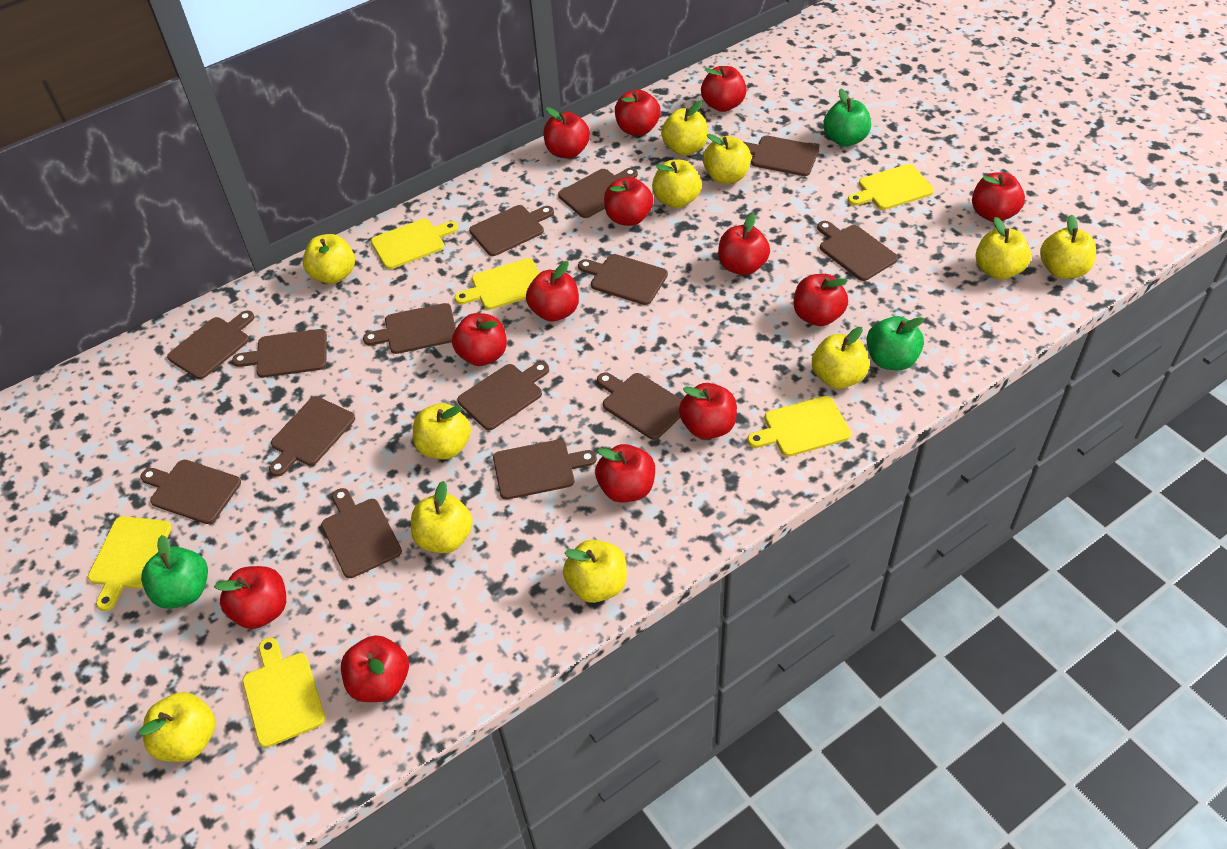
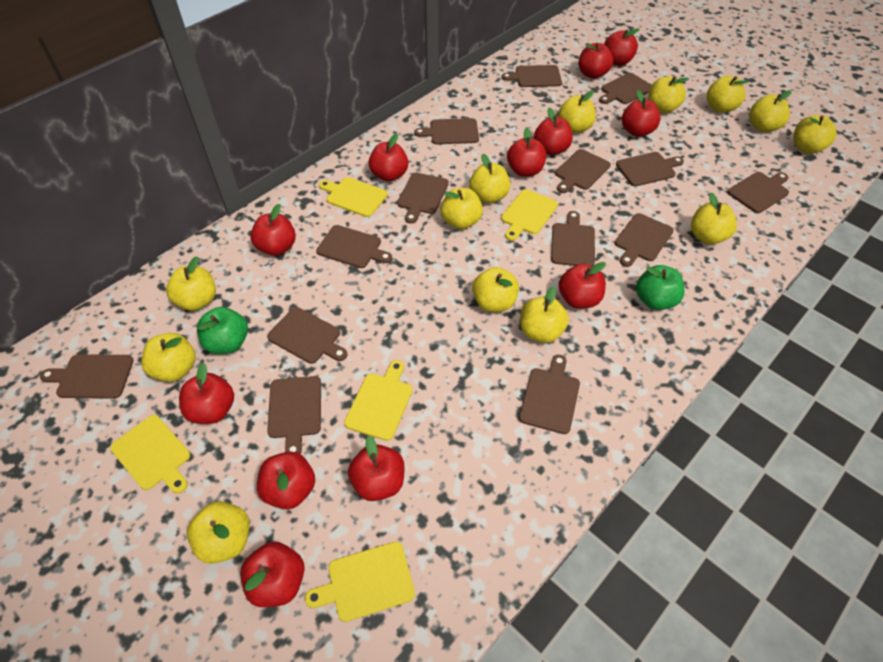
green apple: 3 -> 2
red apple: 13 -> 12
yellow apple: 11 -> 13
yellow cutting board: 6 -> 5

